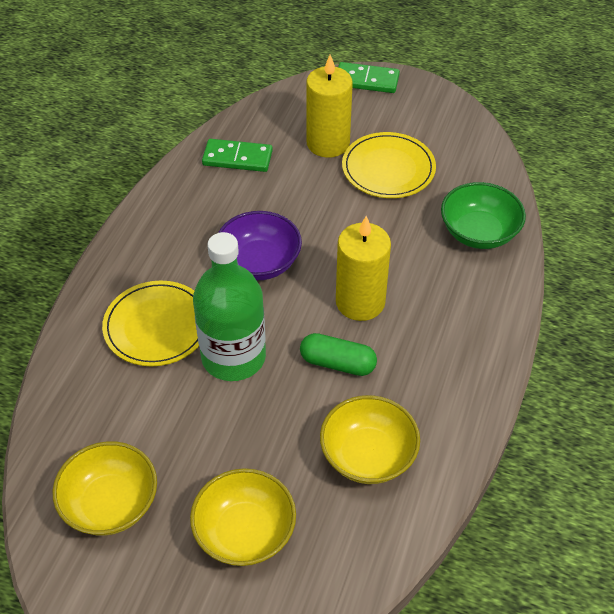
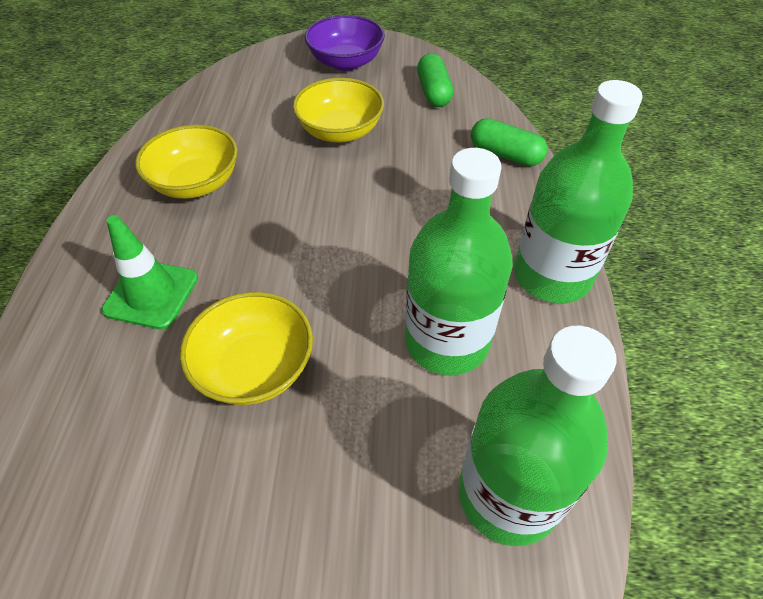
green bottle: 1 -> 3
green bowl: 1 -> 0
green capsule: 1 -> 2
green domino: 2 -> 0
green traffic cone: 0 -> 1
yellow candle: 2 -> 0
yellow plate: 2 -> 0

